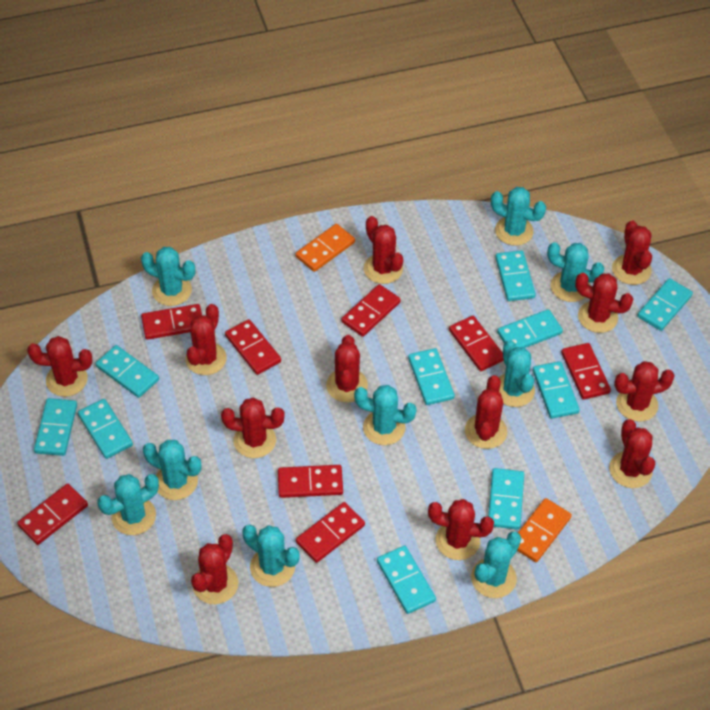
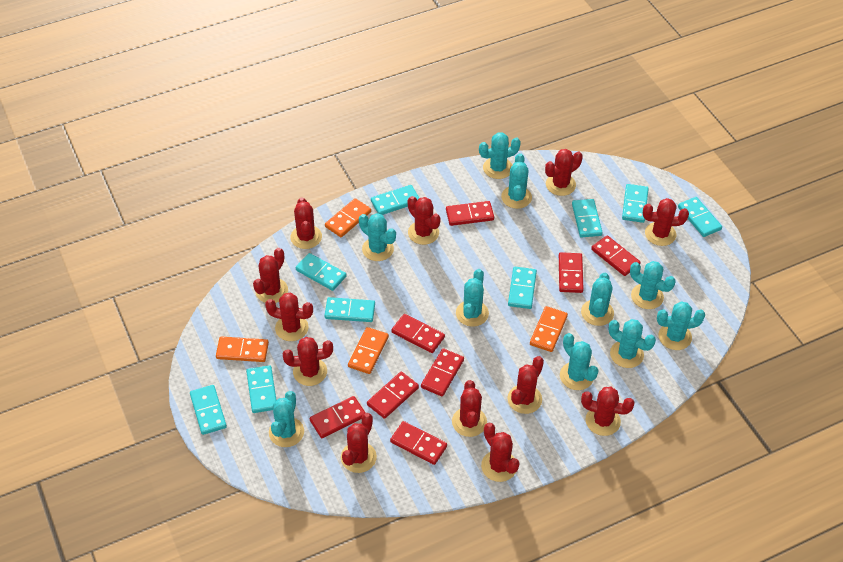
orange domino: 2 -> 4
turquoise cactus: 9 -> 10
turquoise domino: 10 -> 9

